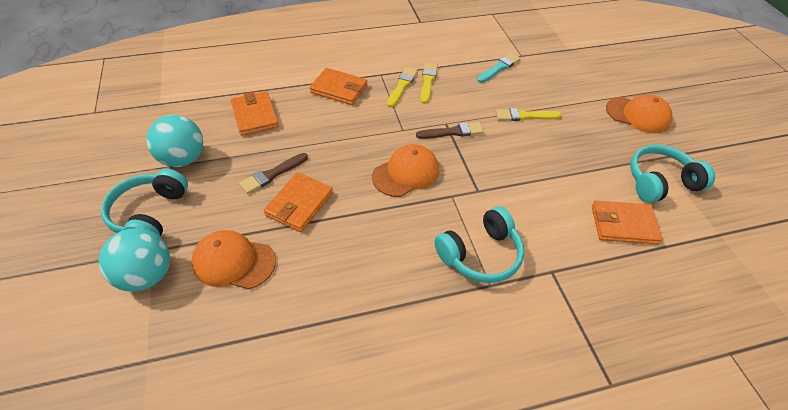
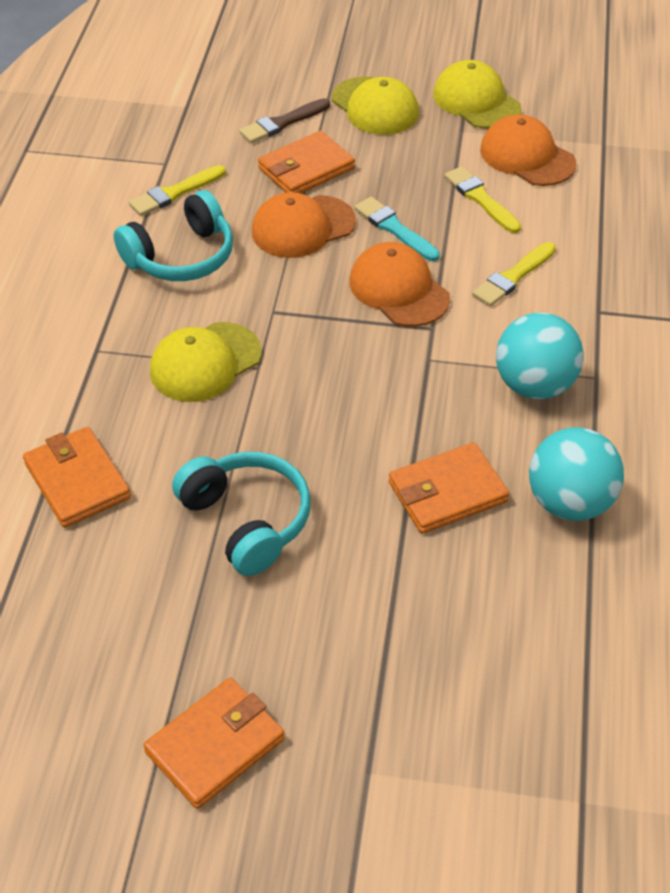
brown brush: 2 -> 1
turquoise headphones: 3 -> 2
yellow cap: 0 -> 3

